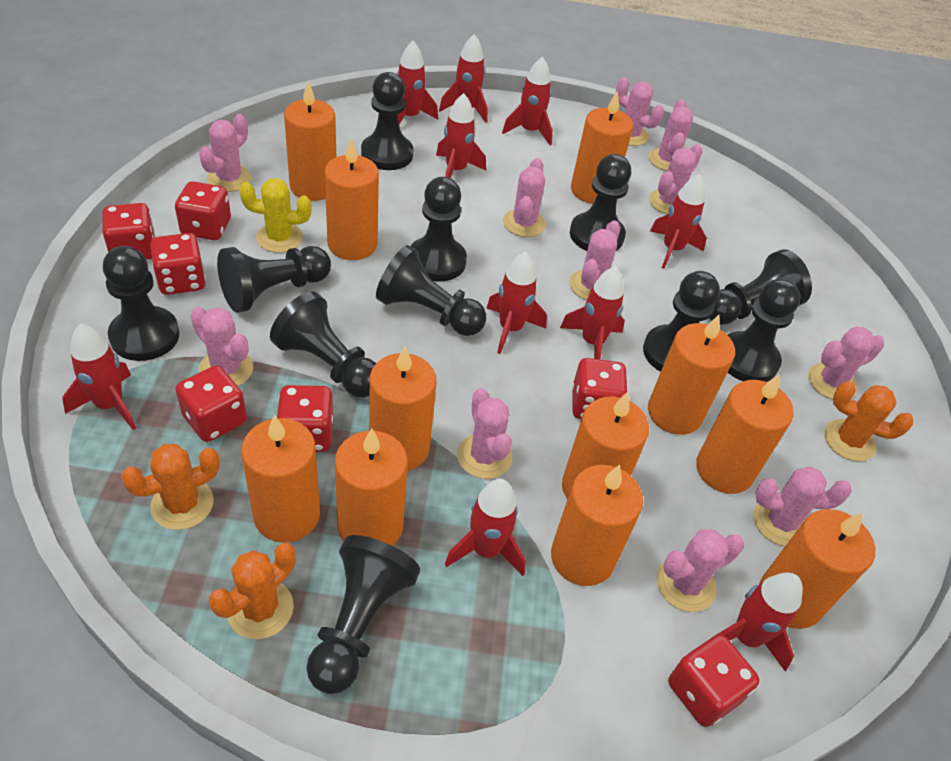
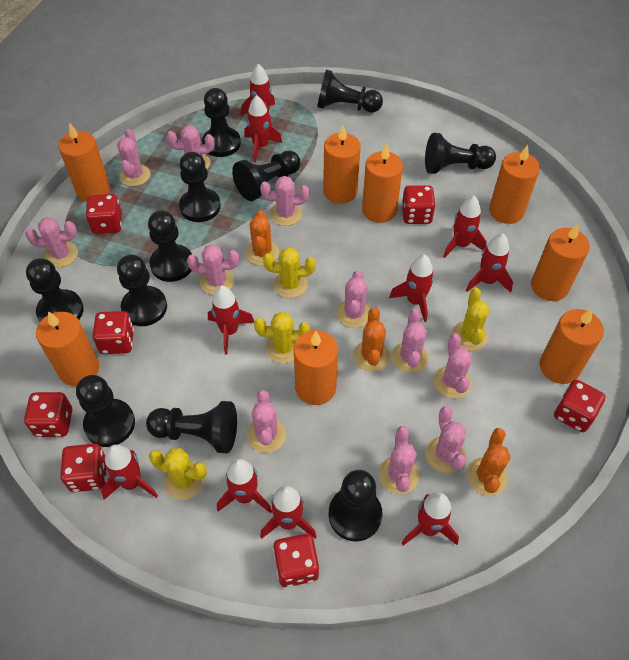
orange candle: 11 -> 8
yellow cactus: 1 -> 4

